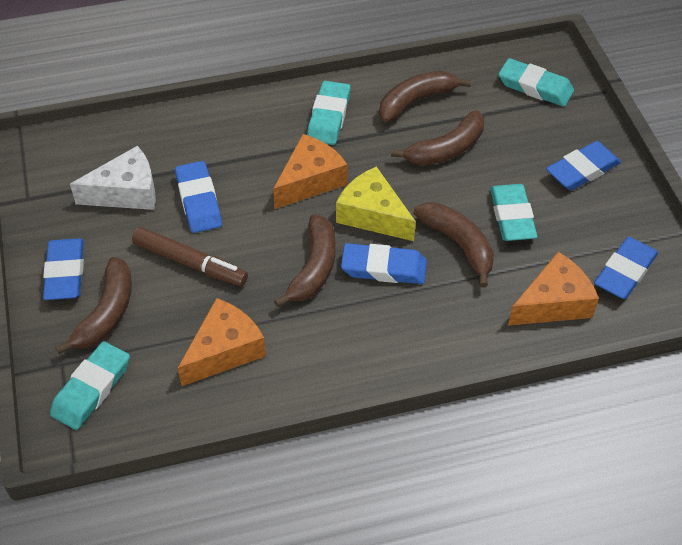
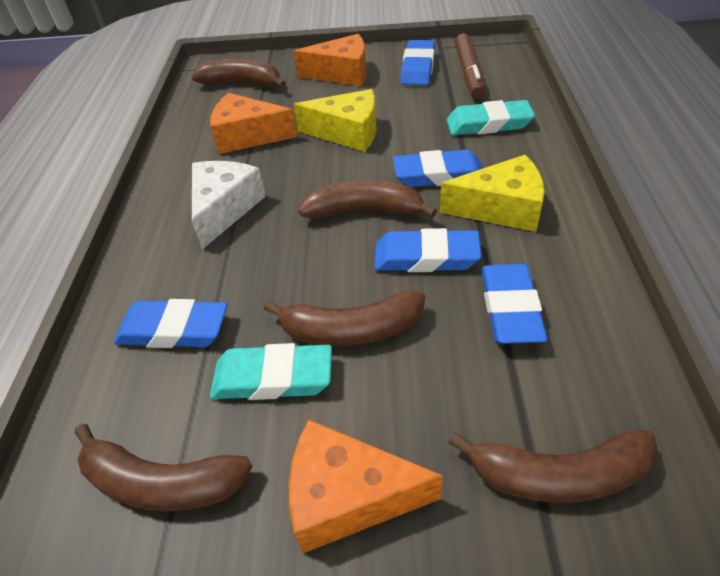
turquoise eraser: 4 -> 2
yellow cheese: 1 -> 2

